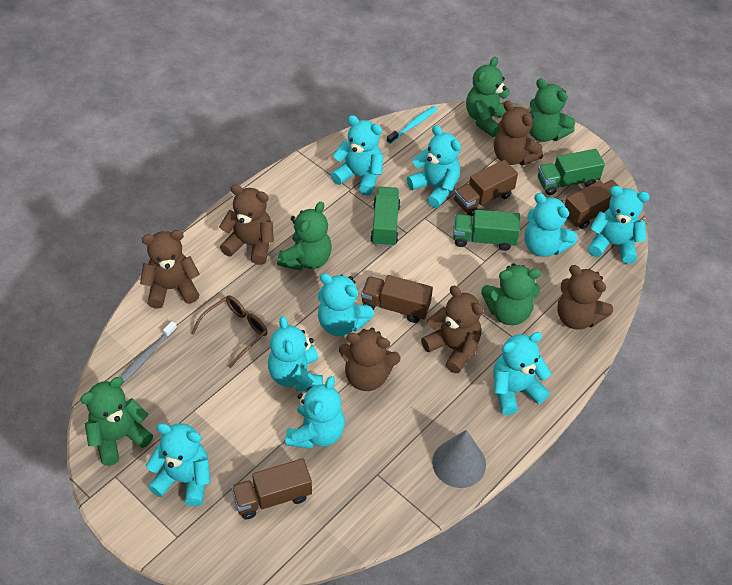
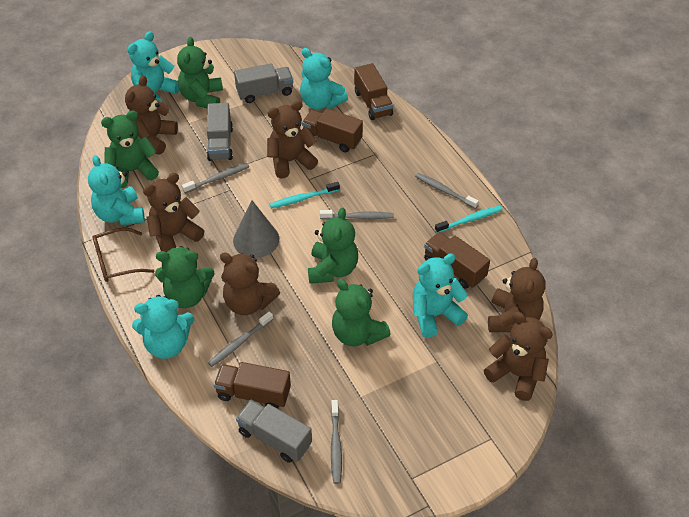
green truck: 3 -> 0
grey toothbrush: 1 -> 5
grey truck: 0 -> 3
turquoise teddy bear: 9 -> 5
turquoise toothbrush: 1 -> 2

